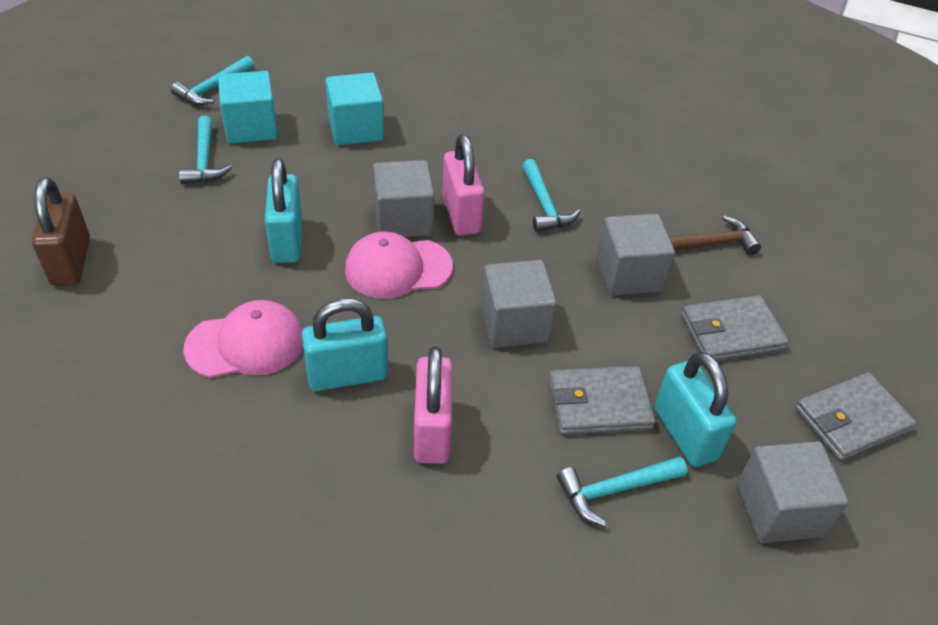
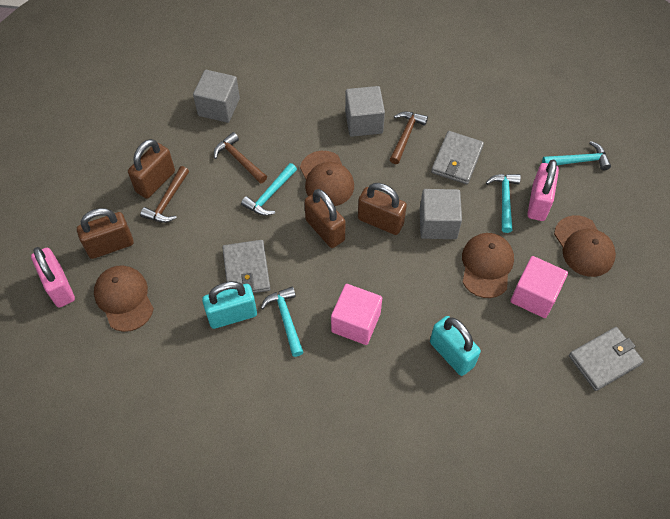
brown cap: 0 -> 4
brown hammer: 1 -> 3
brown padlock: 1 -> 4
grey cube: 4 -> 3
pink cap: 2 -> 0
pink cube: 0 -> 2
turquoise cube: 2 -> 0
turquoise padlock: 3 -> 2

